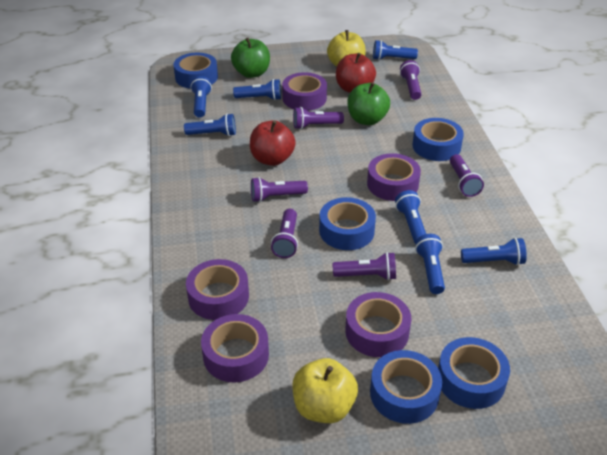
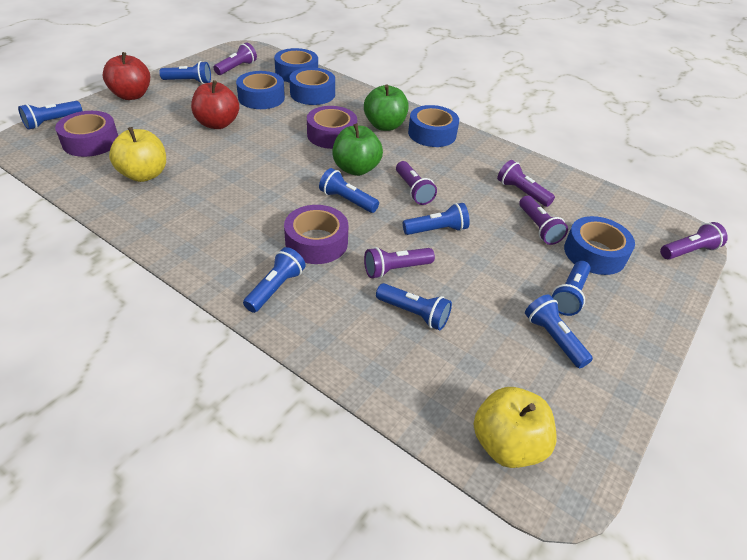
blue flashlight: 7 -> 8
purple tape: 5 -> 3

